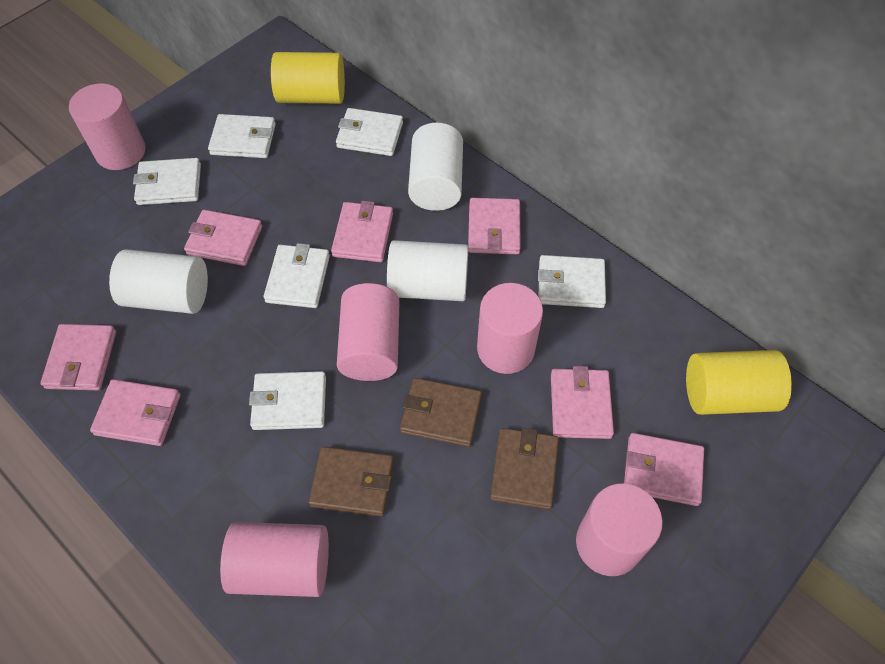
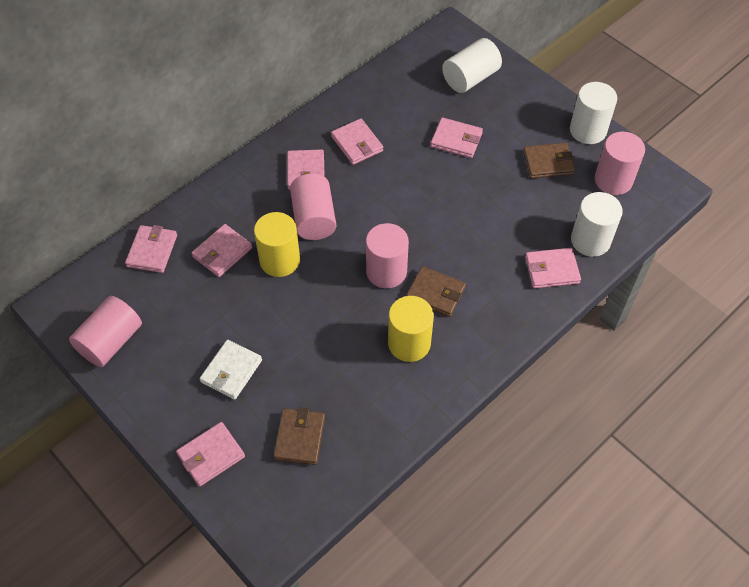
pink cylinder: 5 -> 4
white wallet: 6 -> 1

